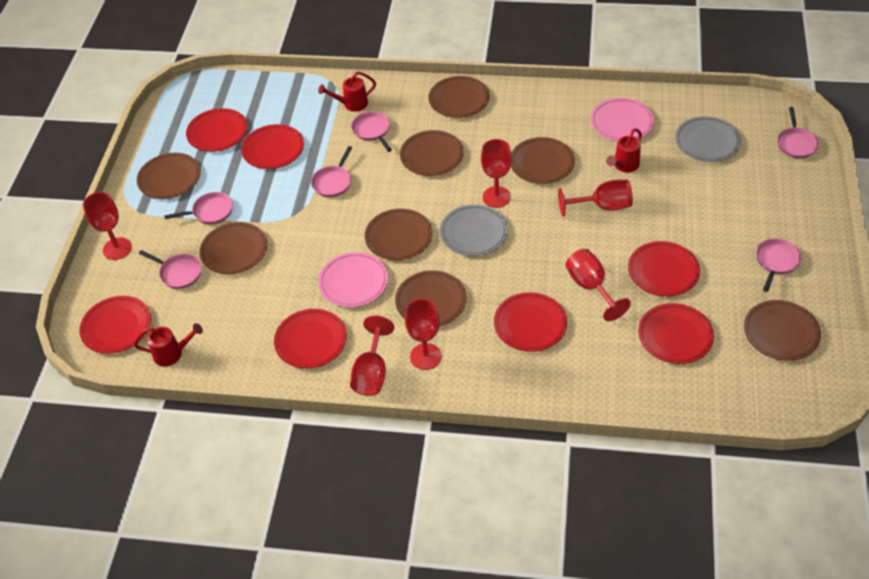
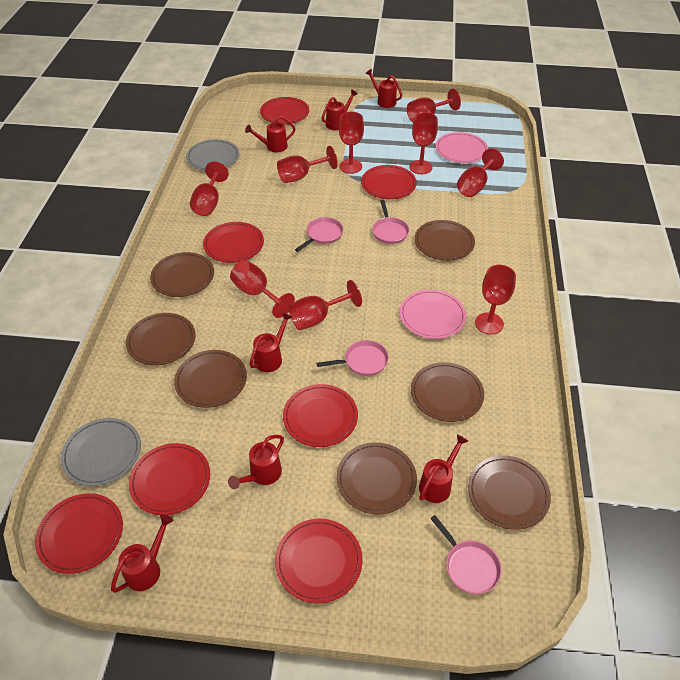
brown plate: 8 -> 7
pink pan: 6 -> 4
red goblet: 6 -> 9
red watering can: 3 -> 7

